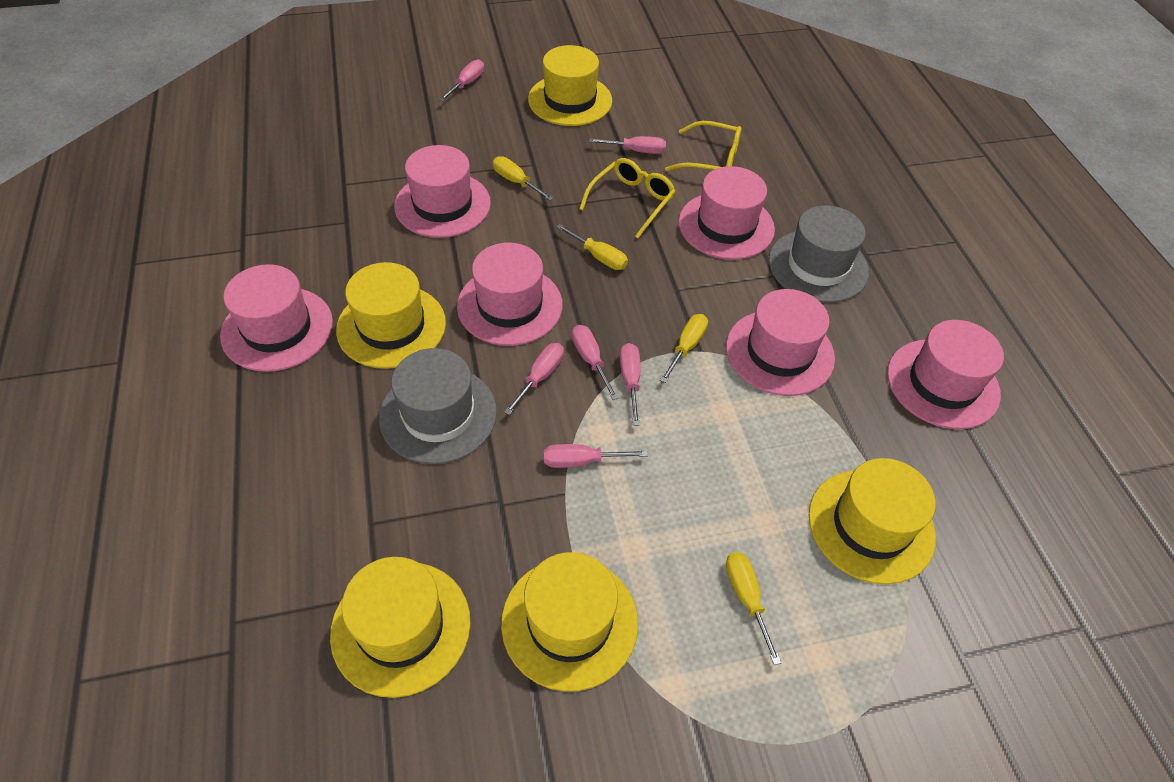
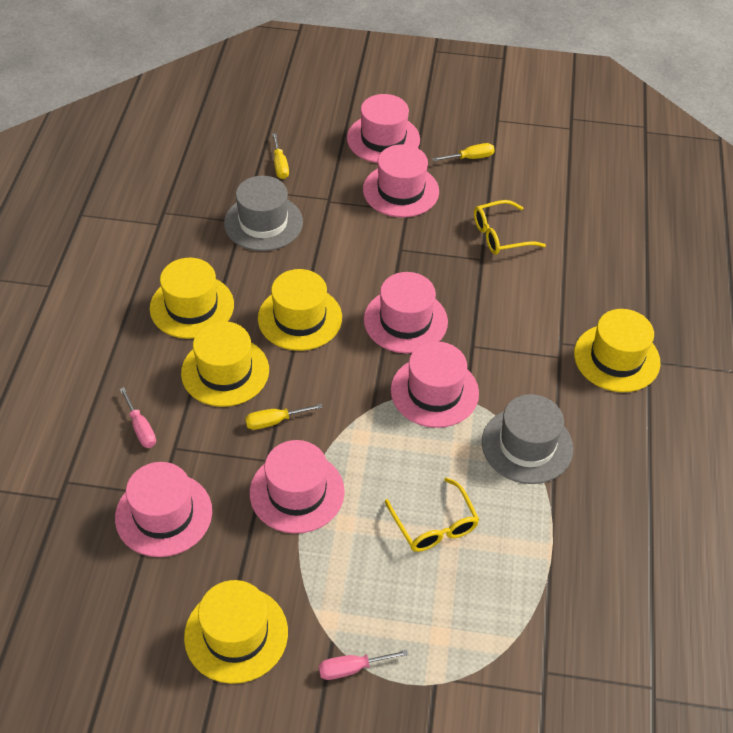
pink screwdriver: 6 -> 2
yellow screwdriver: 4 -> 3

